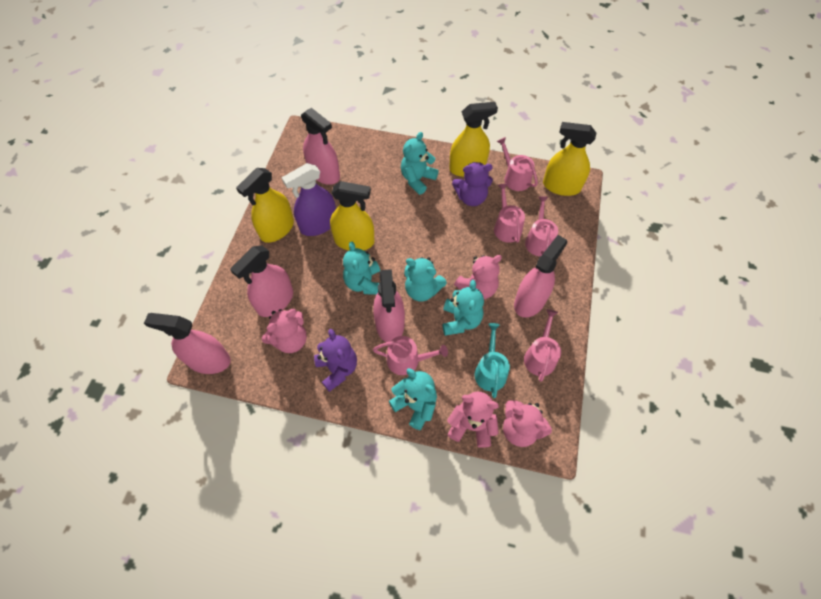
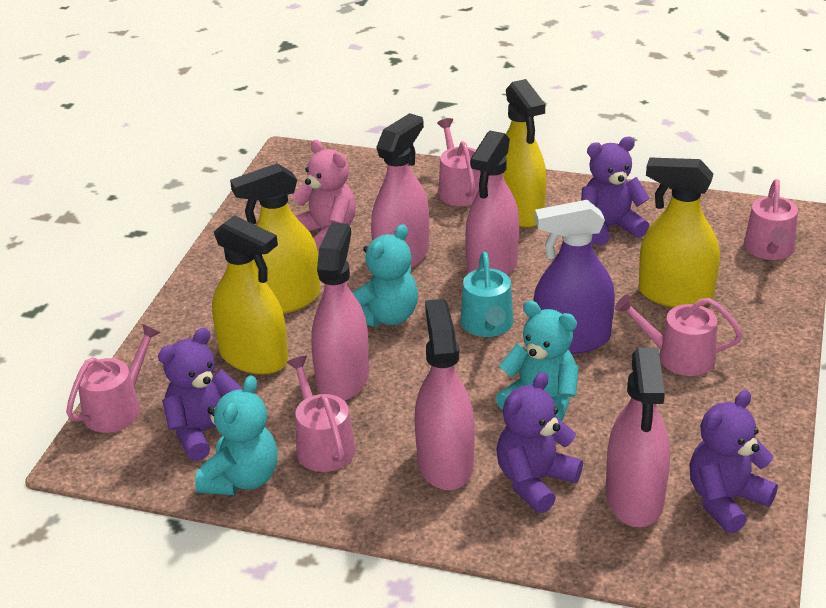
pink teddy bear: 4 -> 1
purple teddy bear: 2 -> 4
turquoise teddy bear: 5 -> 3

